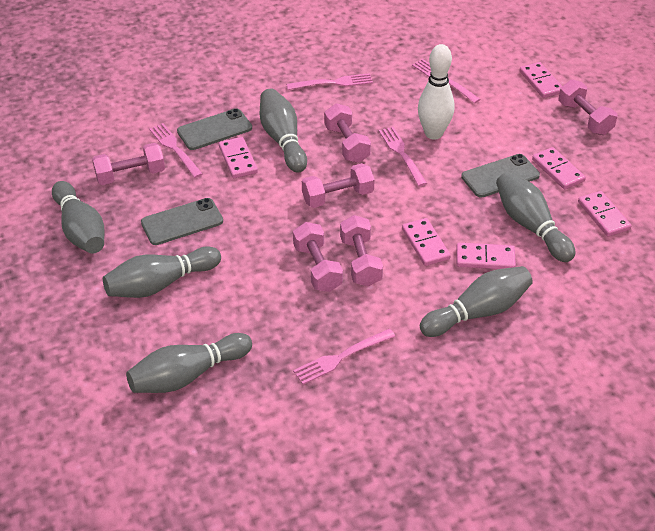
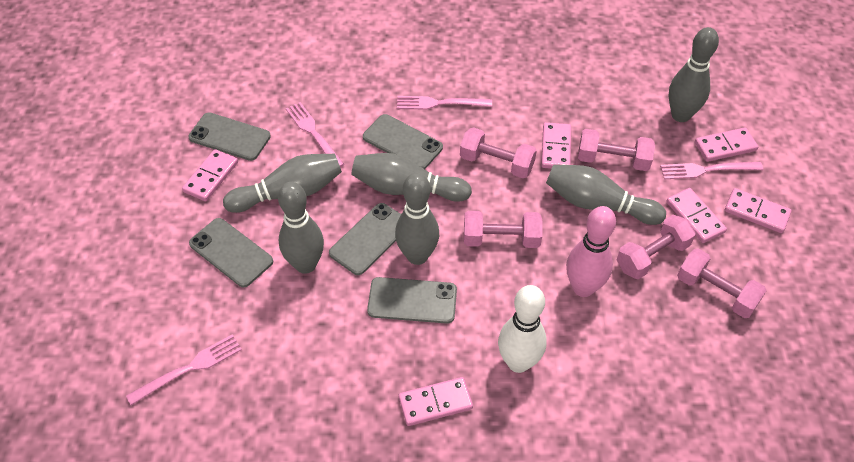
grey phone: 3 -> 5
pink bowling pin: 0 -> 1
pink dumbbell: 6 -> 5
pink fork: 5 -> 4

